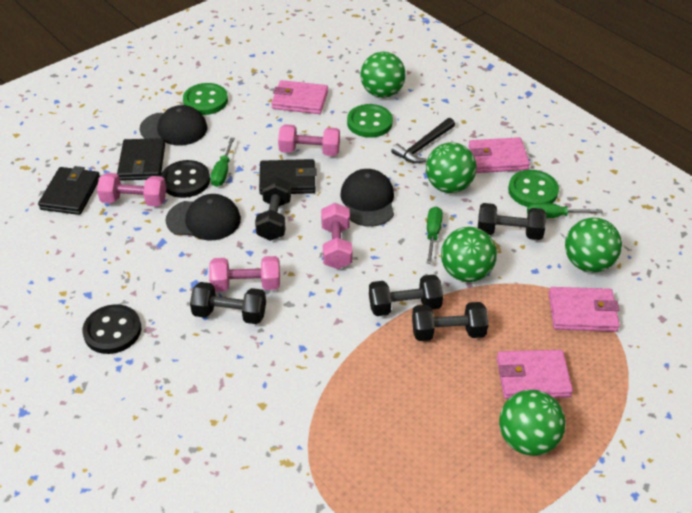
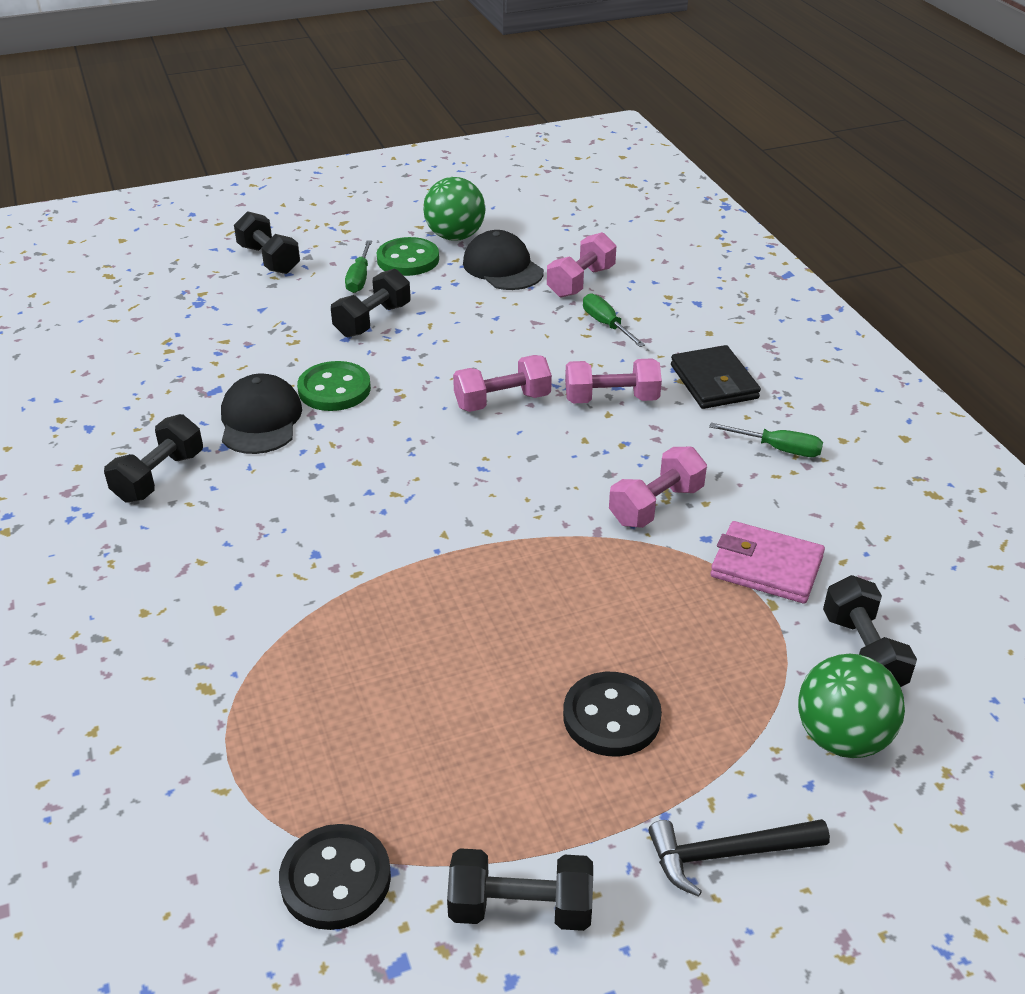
black cap: 3 -> 2
black wallet: 3 -> 1
green ball: 5 -> 2
green button: 3 -> 2
pink wallet: 4 -> 1

